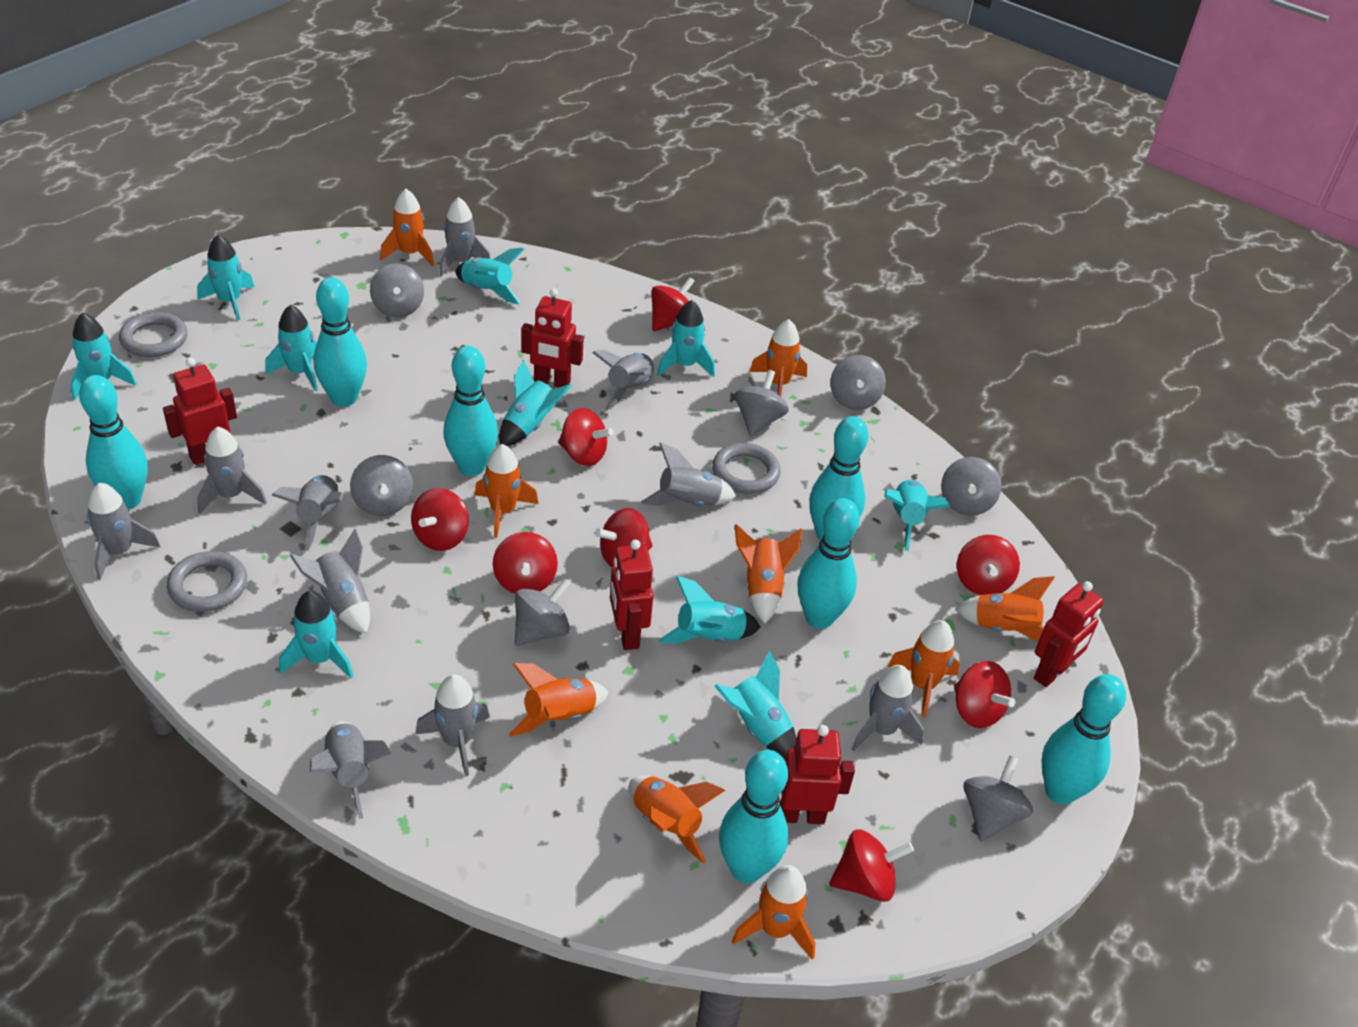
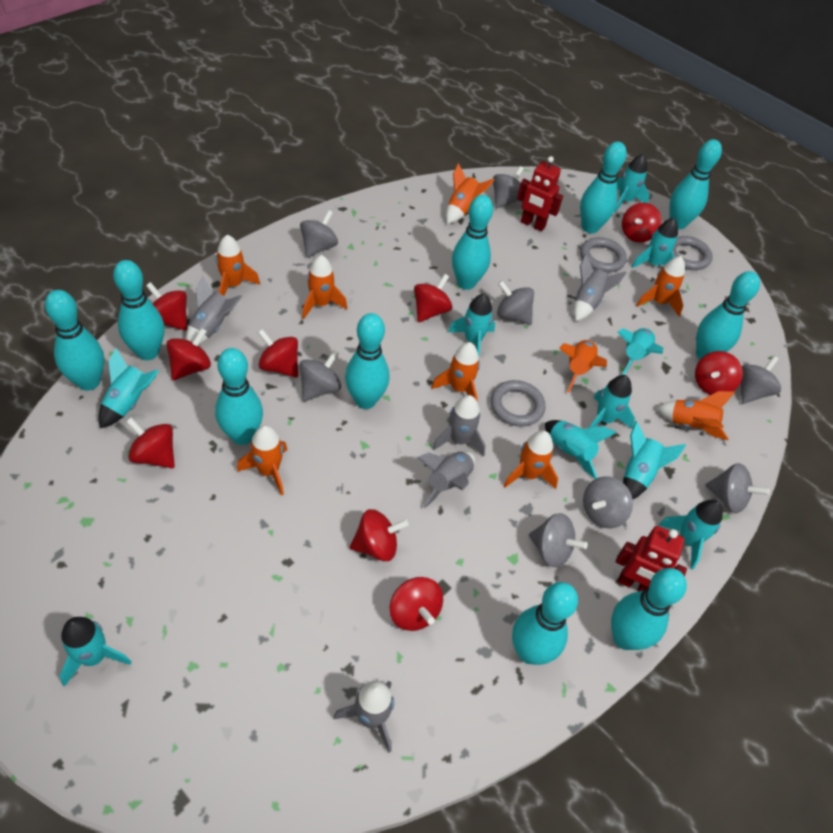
grey rocket: 10 -> 5
grey spinning top: 7 -> 8
red robot: 5 -> 2
red spinning top: 8 -> 9
turquoise bowling pin: 7 -> 10

